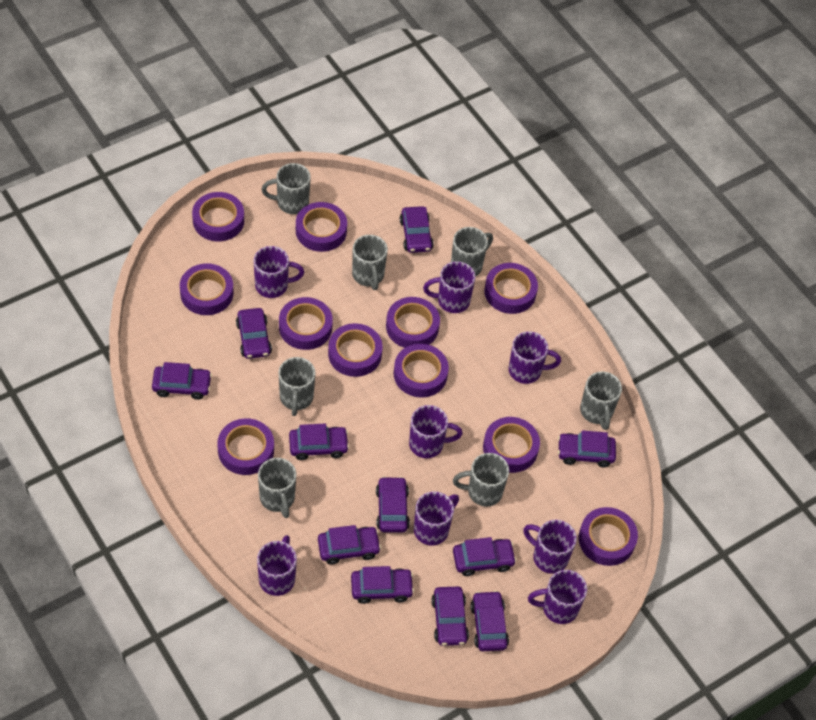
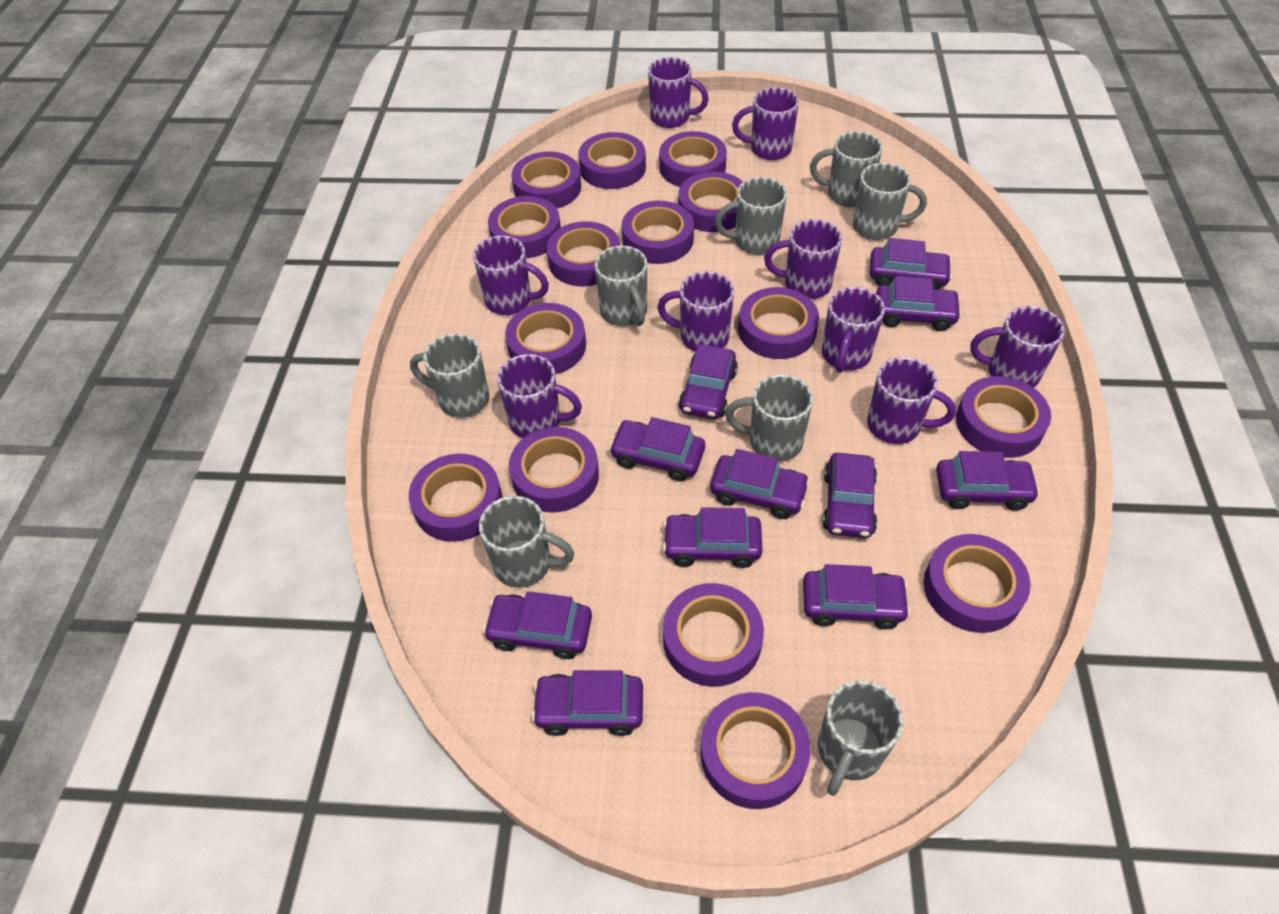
grey mug: 7 -> 8
purple mug: 8 -> 9
purple tape: 11 -> 15

